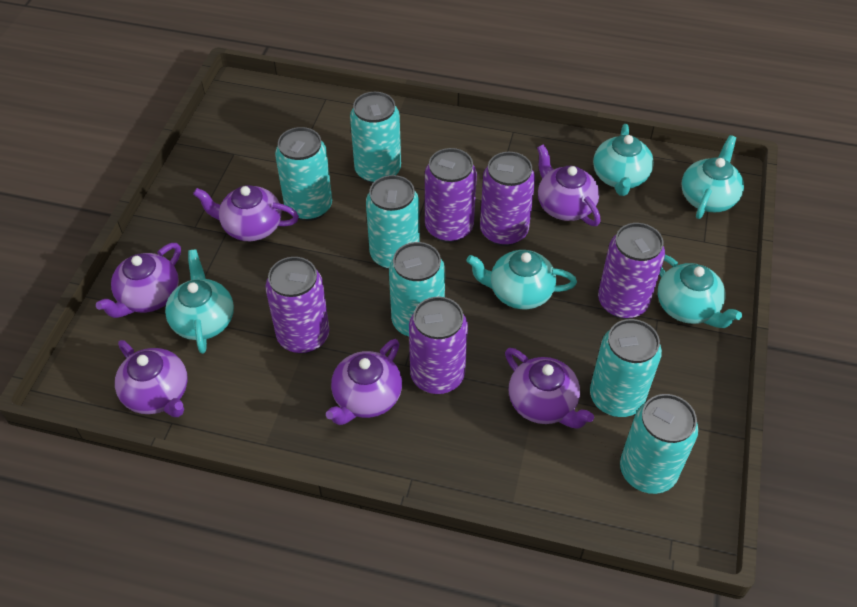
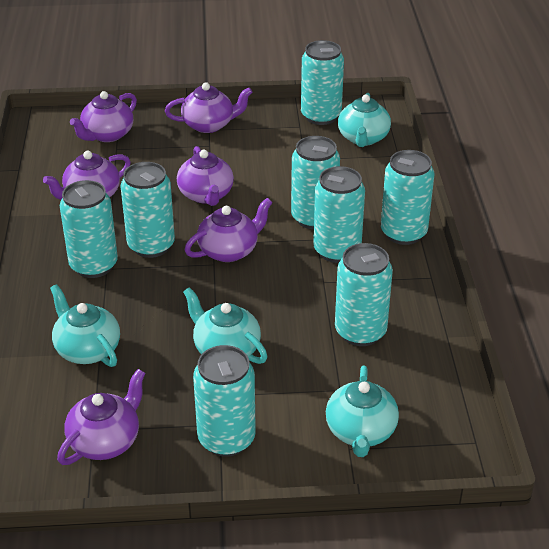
purple can: 5 -> 0
turquoise can: 6 -> 8
turquoise teapot: 5 -> 4

